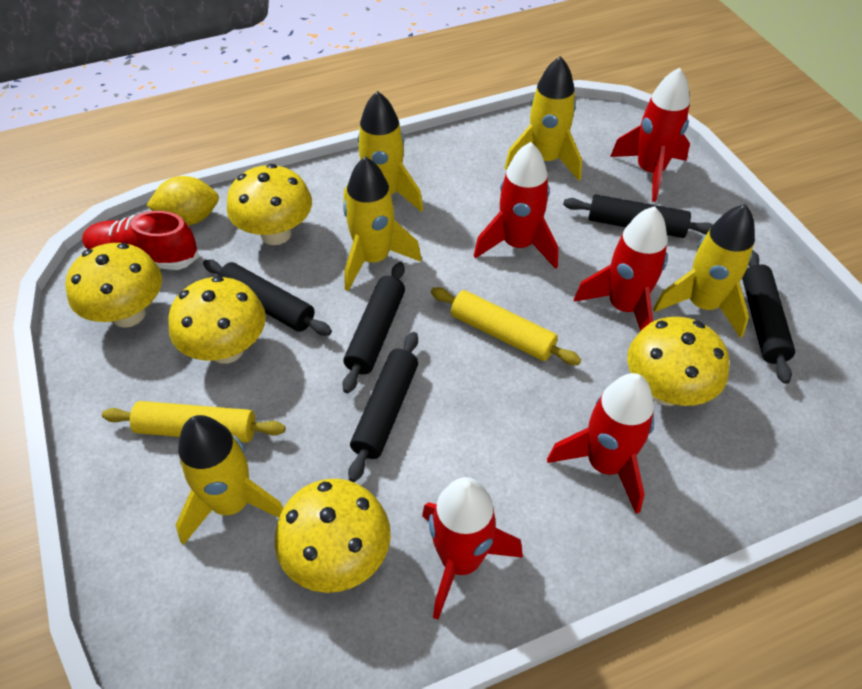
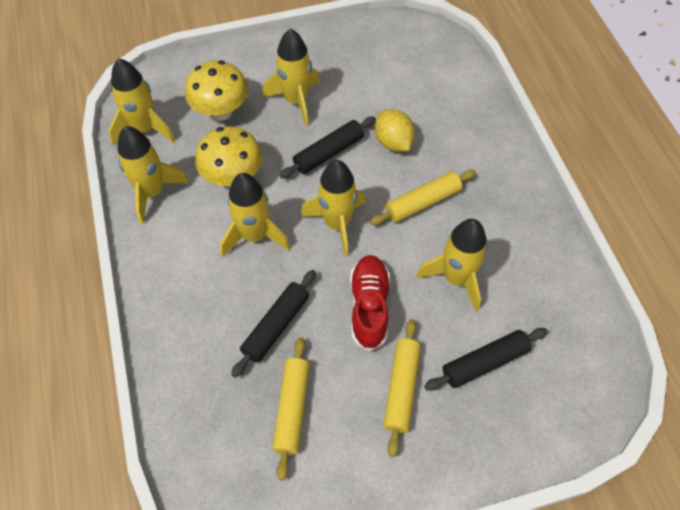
black rolling pin: 5 -> 3
red rocket: 5 -> 0
yellow mushroom: 5 -> 2
yellow rocket: 5 -> 6
yellow rolling pin: 2 -> 3

